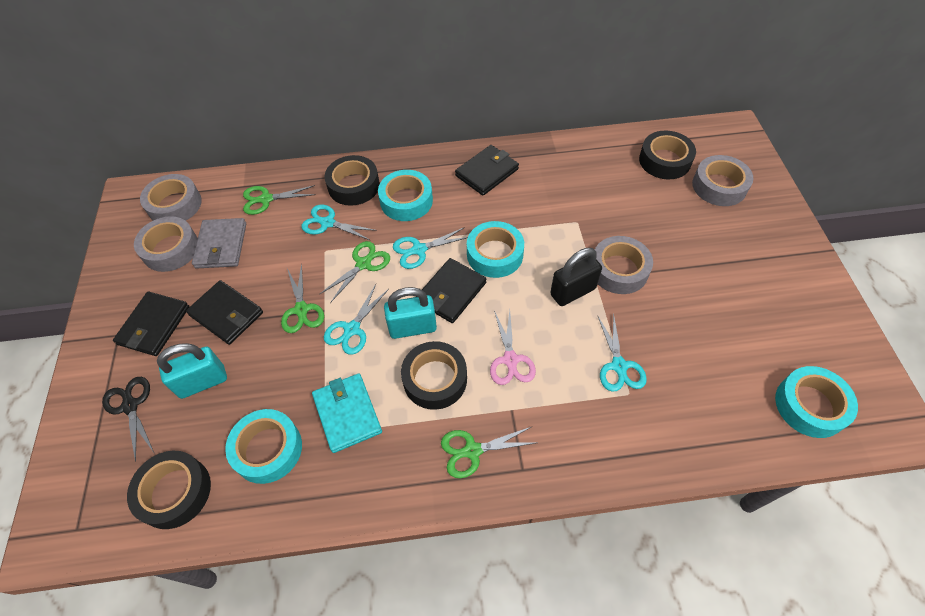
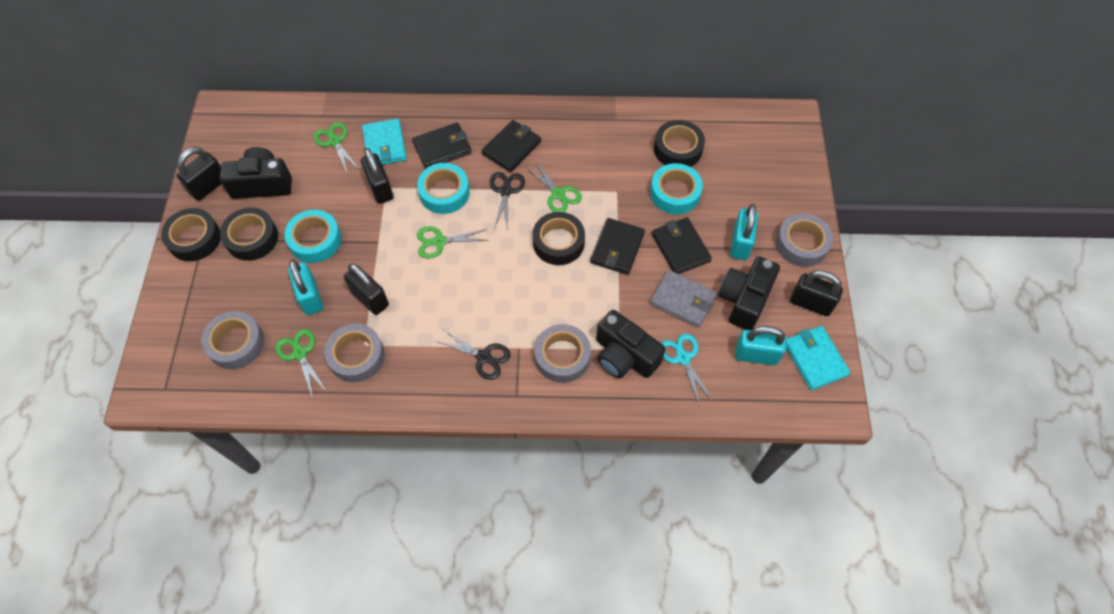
black camera: 0 -> 3
black padlock: 1 -> 4
black scissors: 1 -> 2
pink scissors: 1 -> 0
turquoise padlock: 2 -> 3
turquoise scissors: 4 -> 1
turquoise tape: 4 -> 3
turquoise wallet: 1 -> 2

